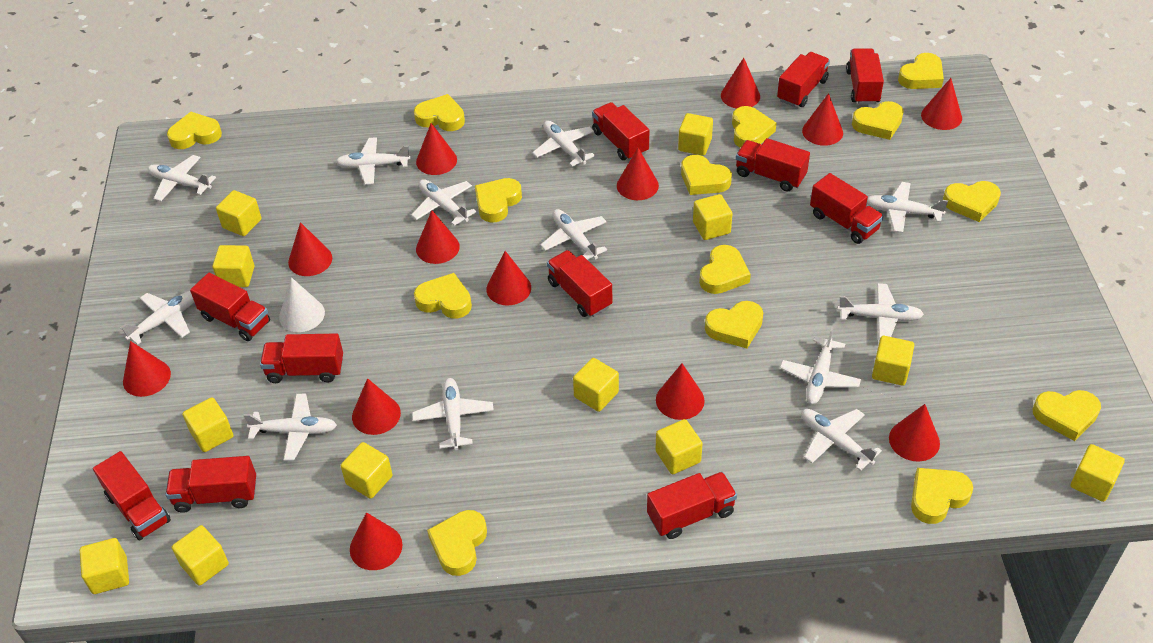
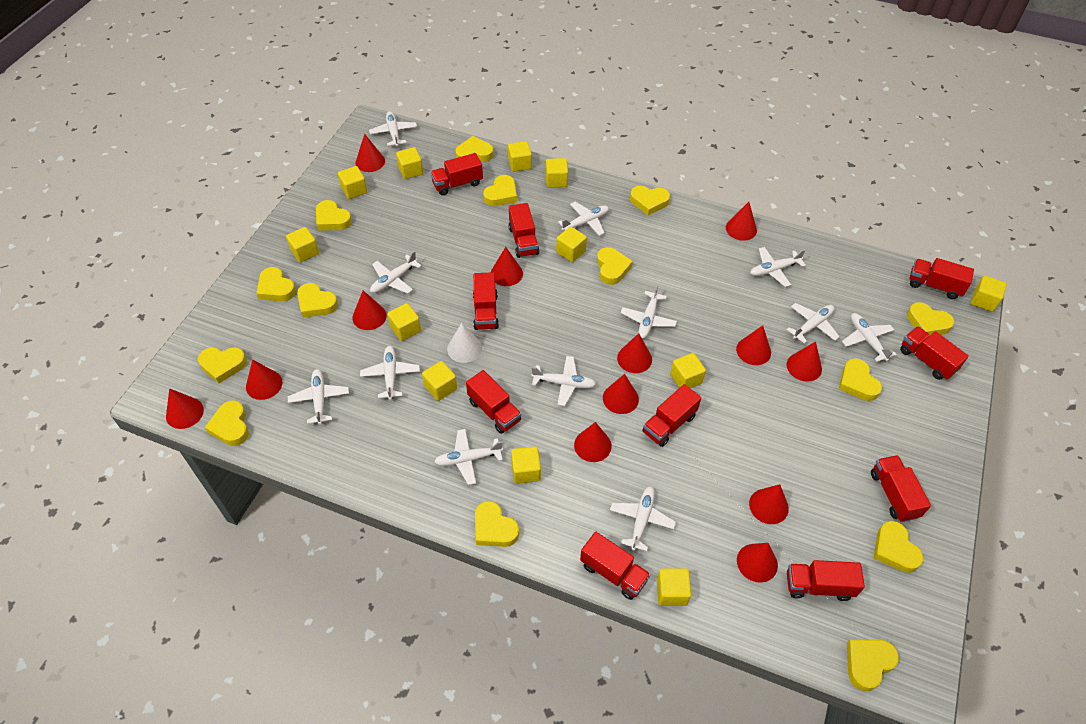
red truck: 11 -> 10

